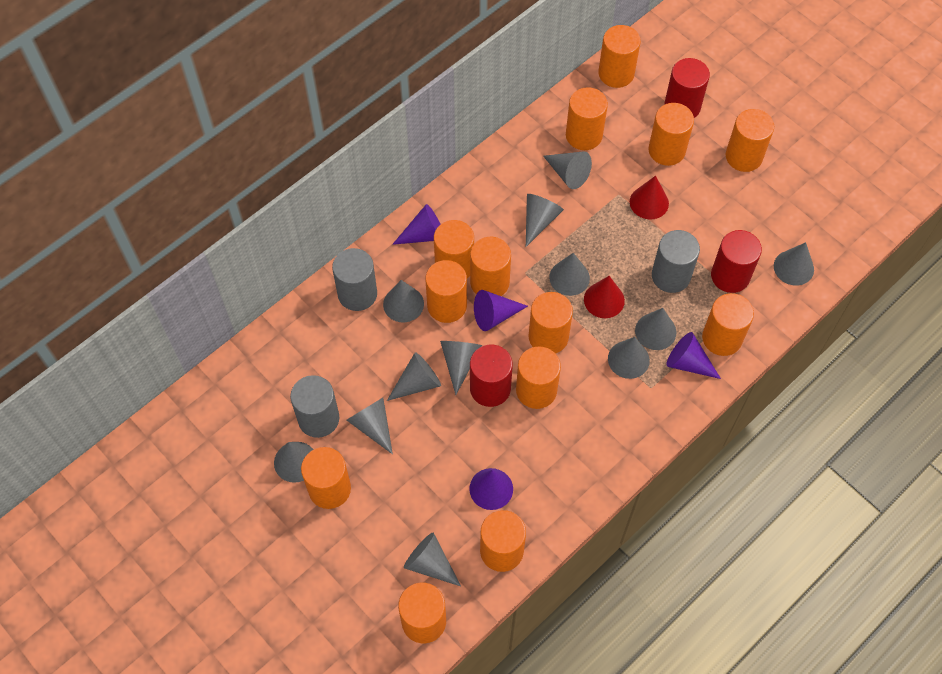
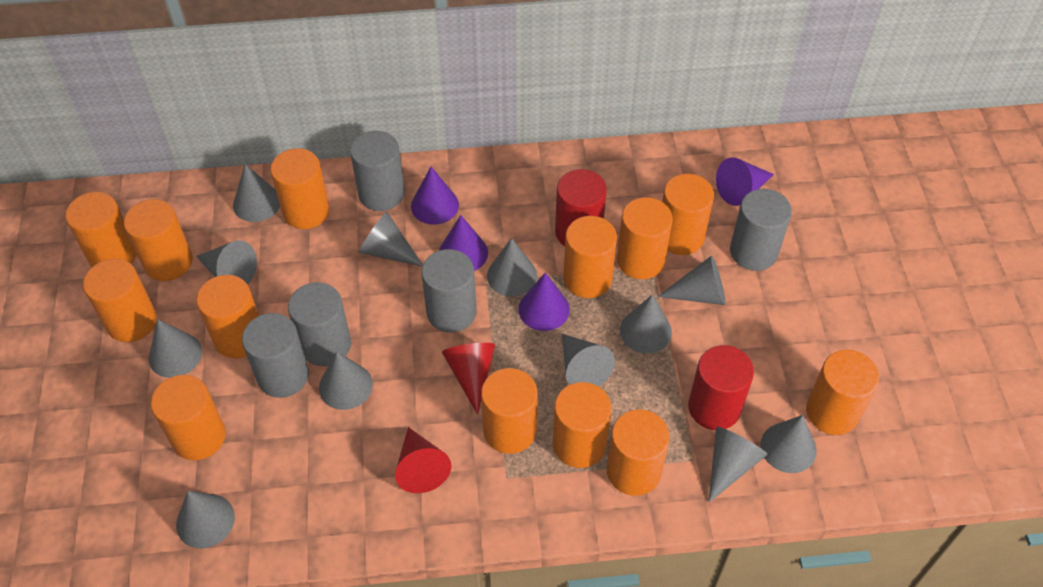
grey cylinder: 3 -> 5
red cylinder: 3 -> 2

